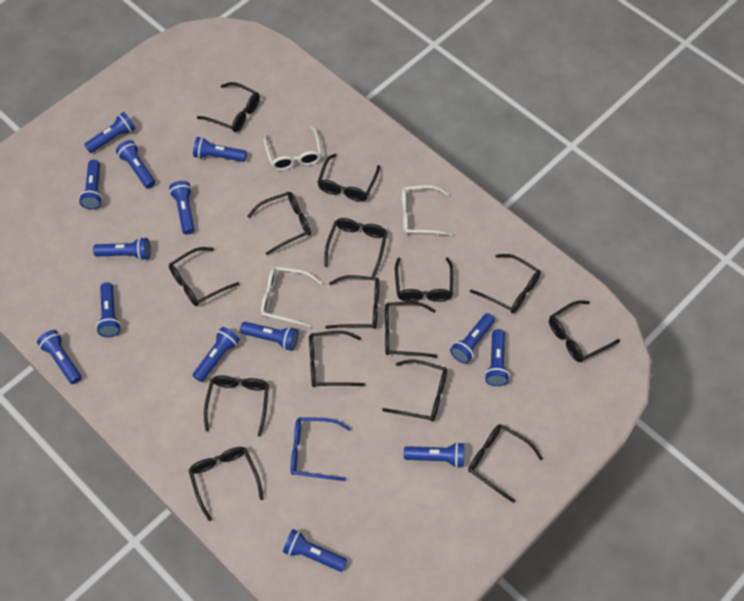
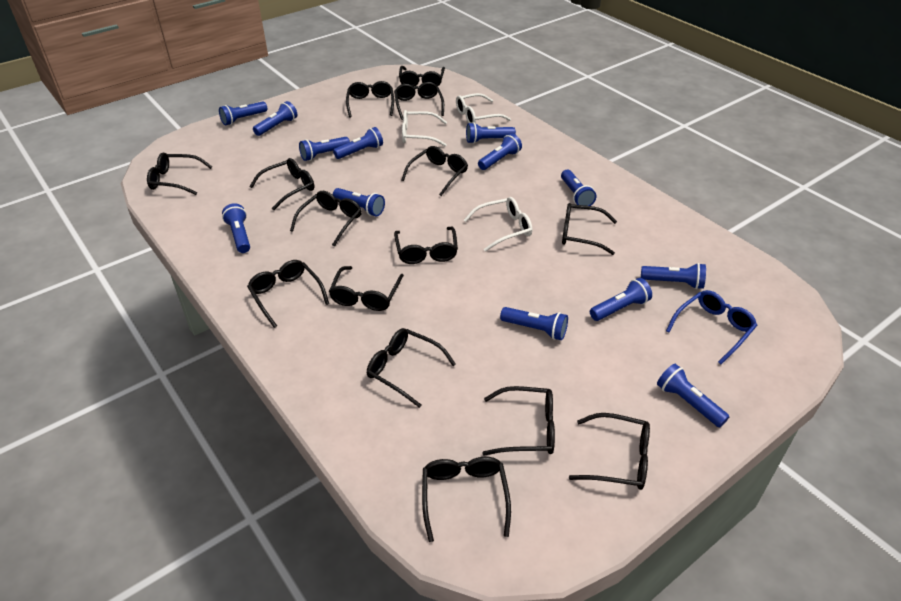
blue flashlight: 14 -> 13

